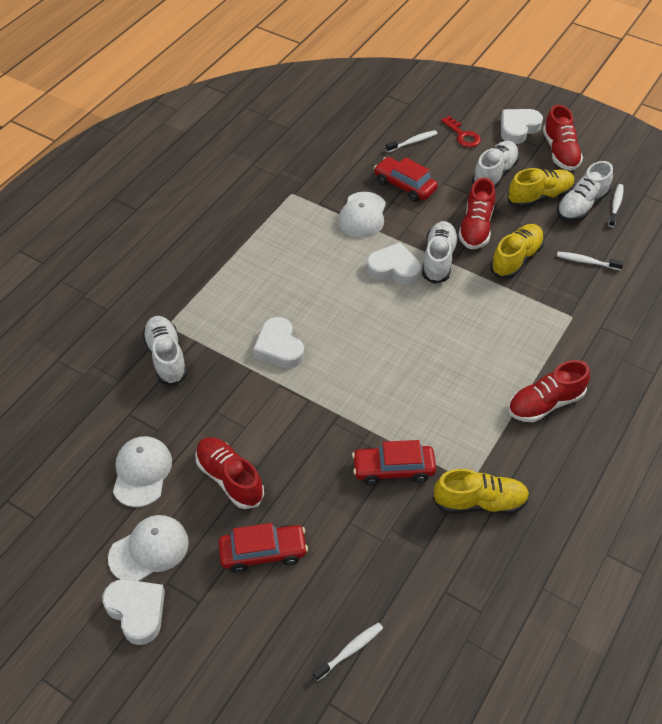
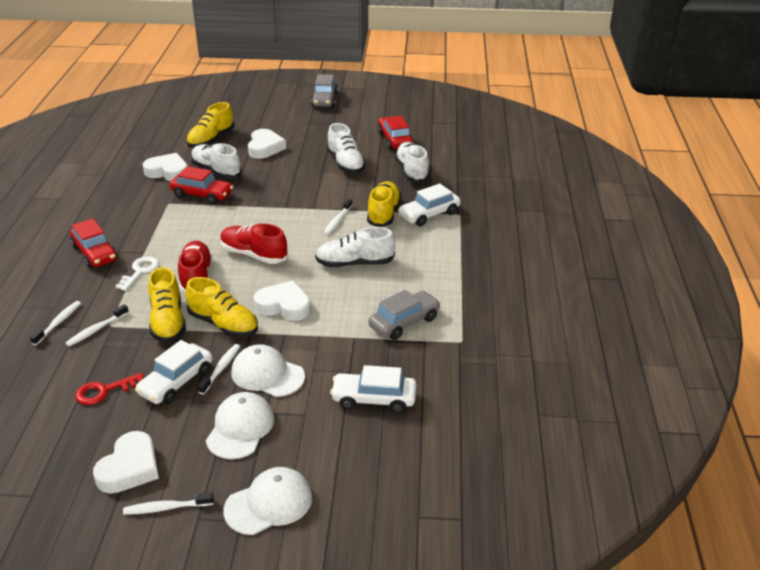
grey car: 0 -> 2
red shoe: 4 -> 2
white car: 0 -> 3
white key: 0 -> 1
white toothbrush: 4 -> 5
yellow shoe: 3 -> 4

